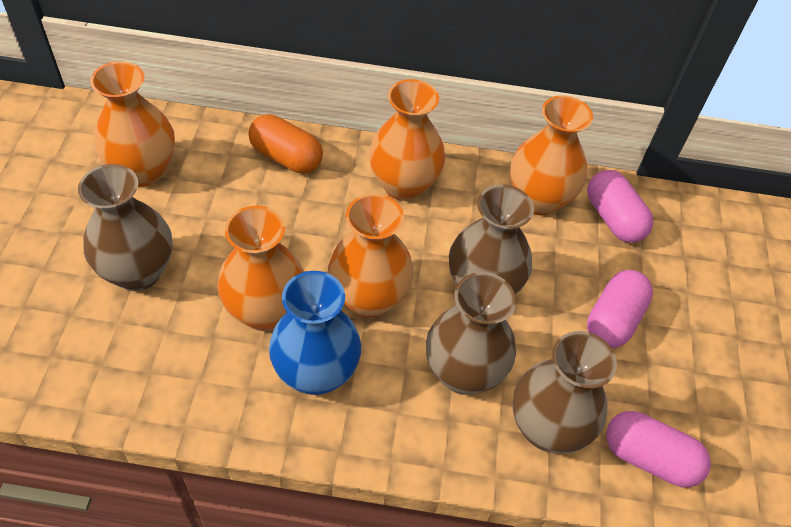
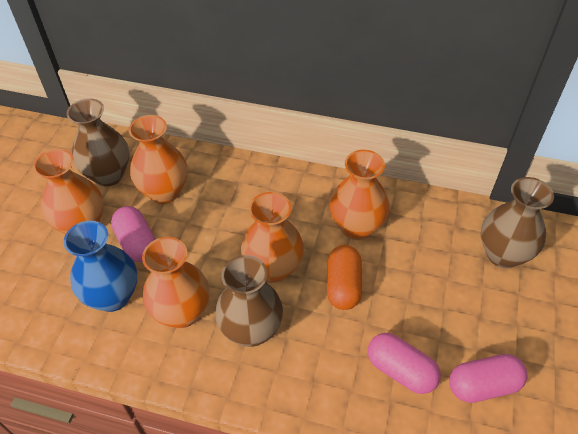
brown vase: 4 -> 3

